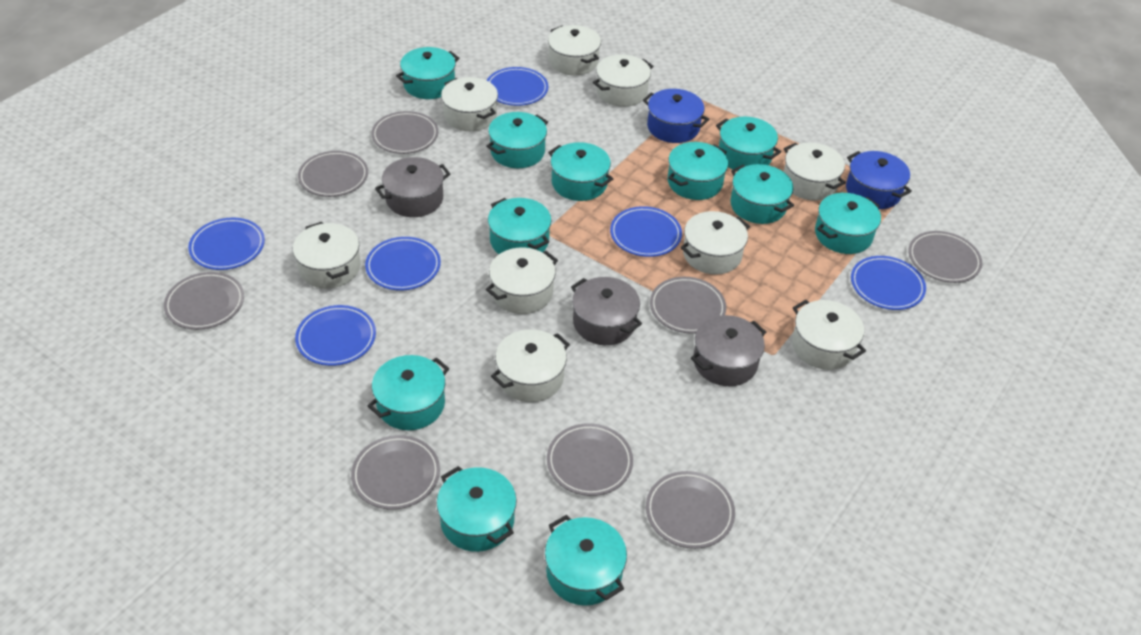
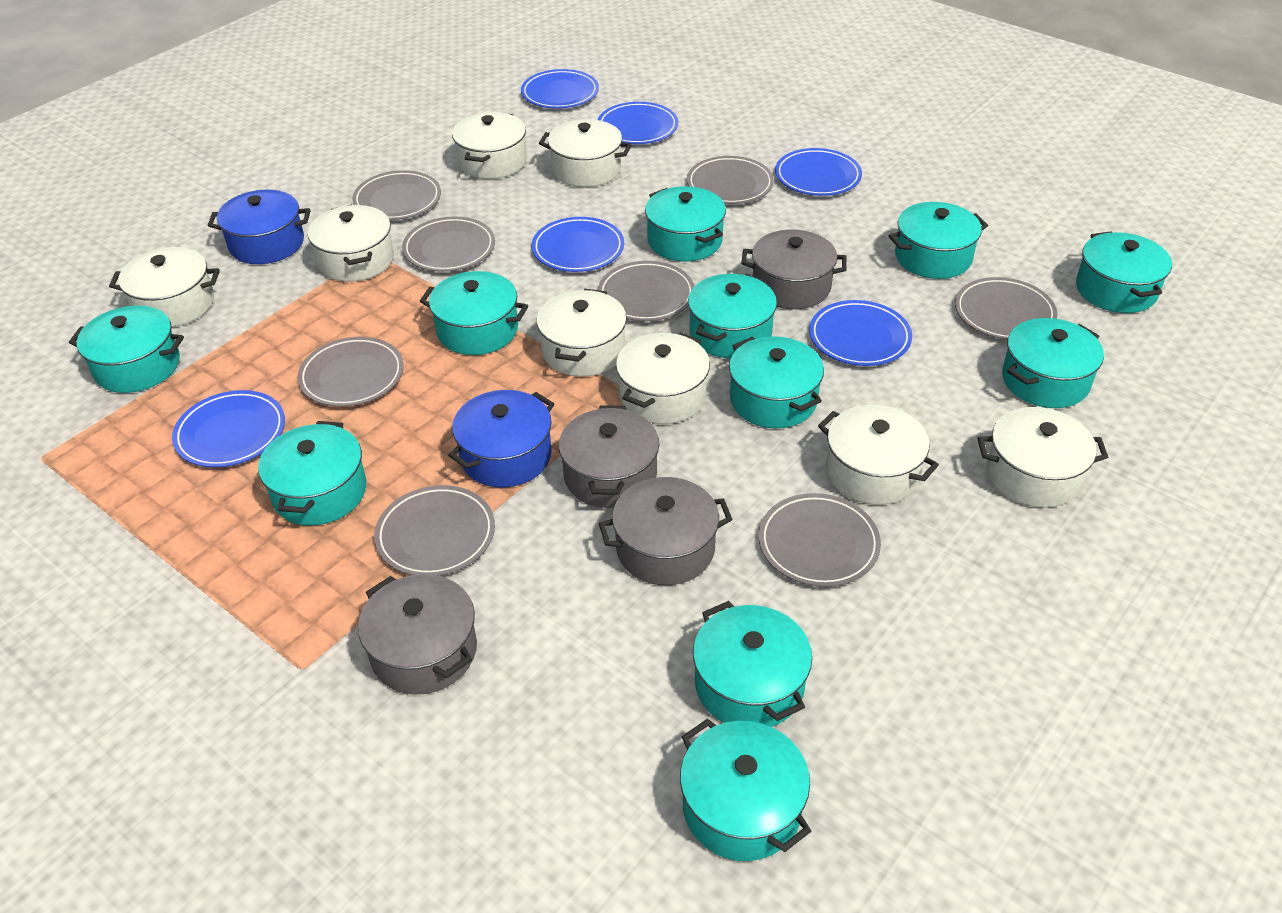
grey pot: 3 -> 4
white pot: 9 -> 8

